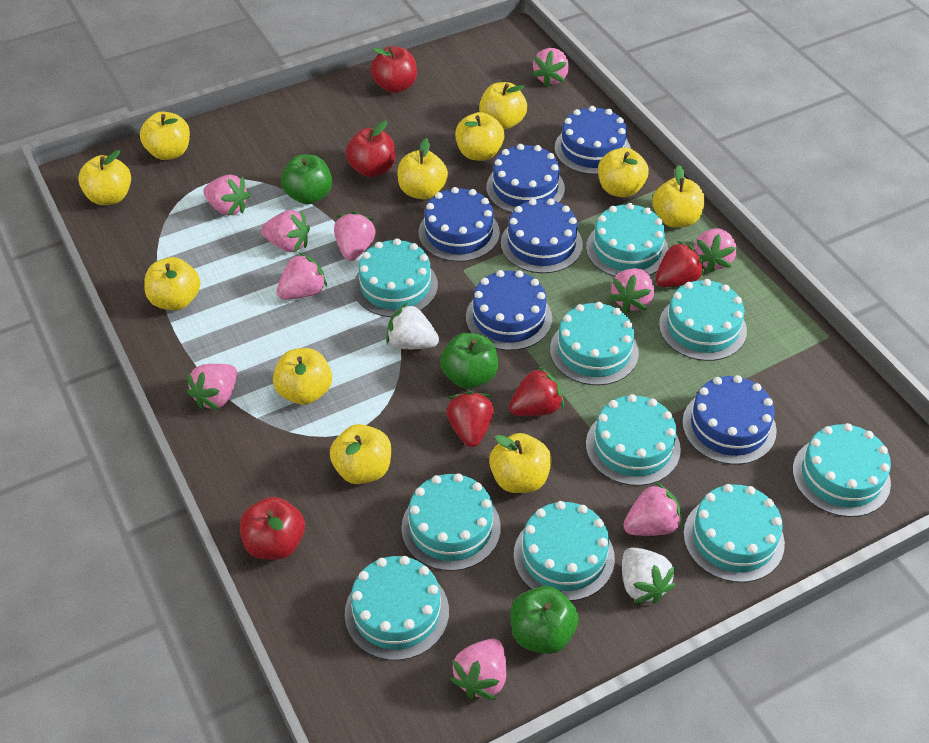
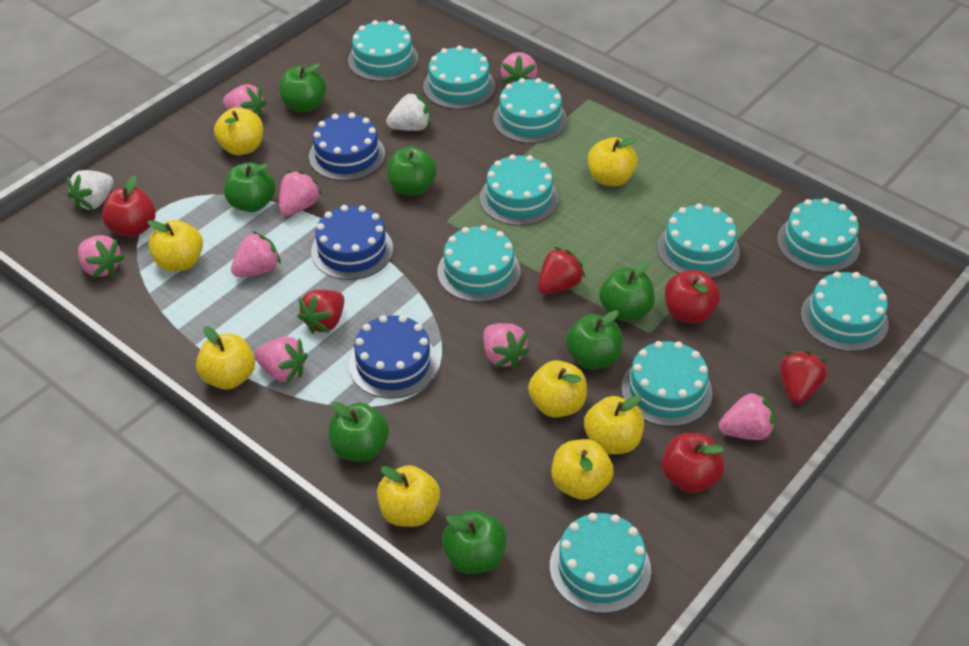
blue cake: 6 -> 3
green apple: 3 -> 7
pink strawberry: 10 -> 8
yellow apple: 11 -> 8

